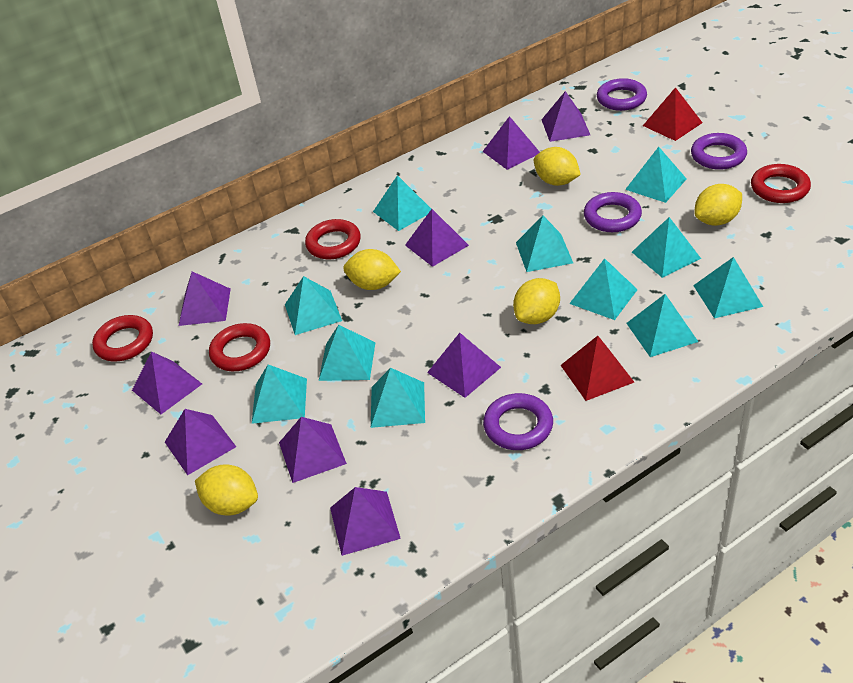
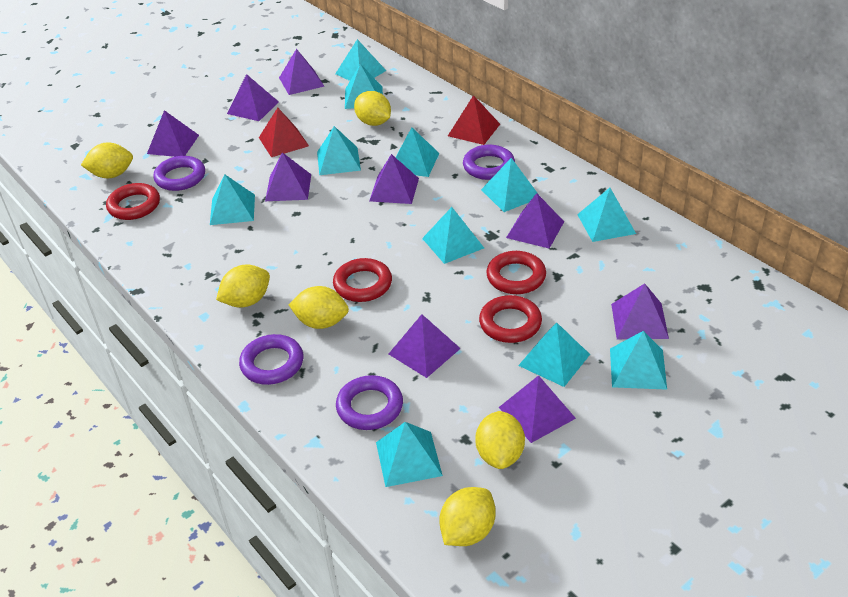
yellow lemon: 5 -> 6

